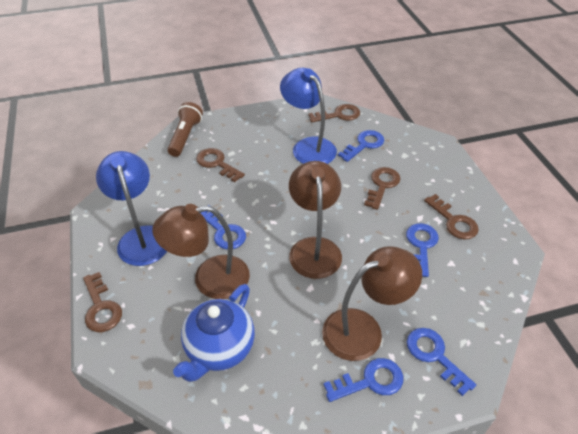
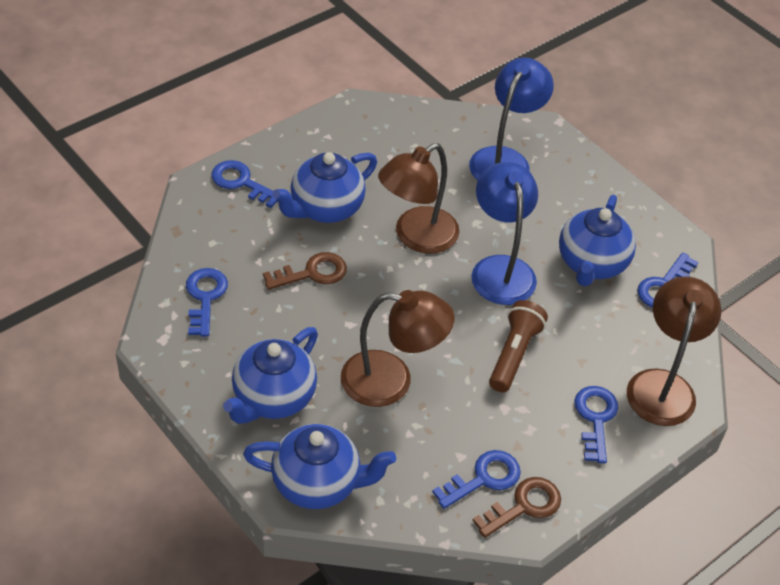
blue teapot: 1 -> 4
brown key: 5 -> 2

